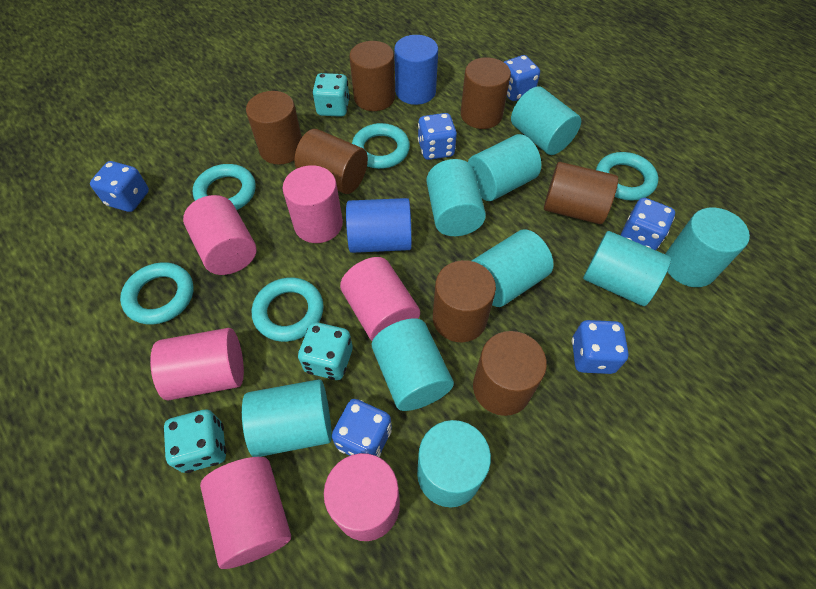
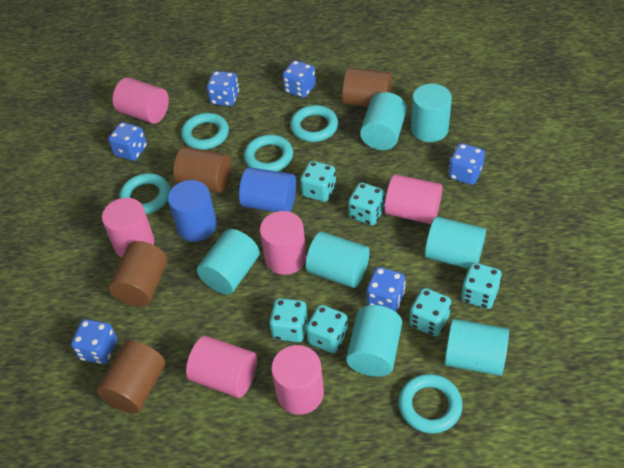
brown cylinder: 7 -> 4
turquoise cylinder: 9 -> 7
turquoise dice: 3 -> 6

